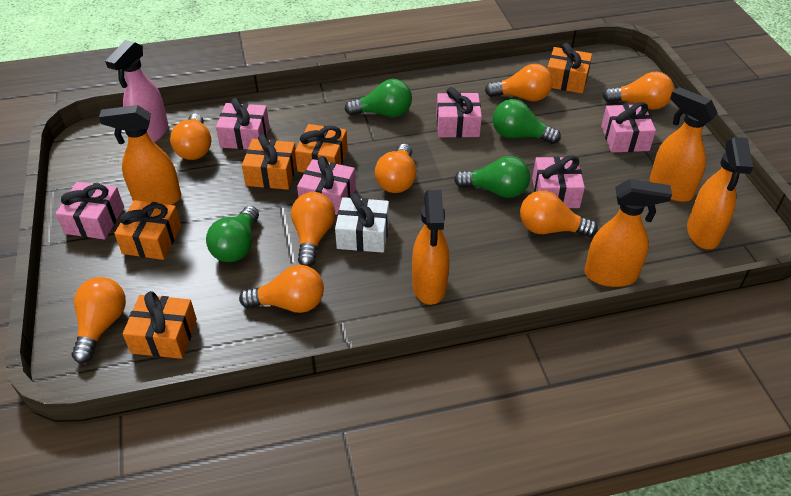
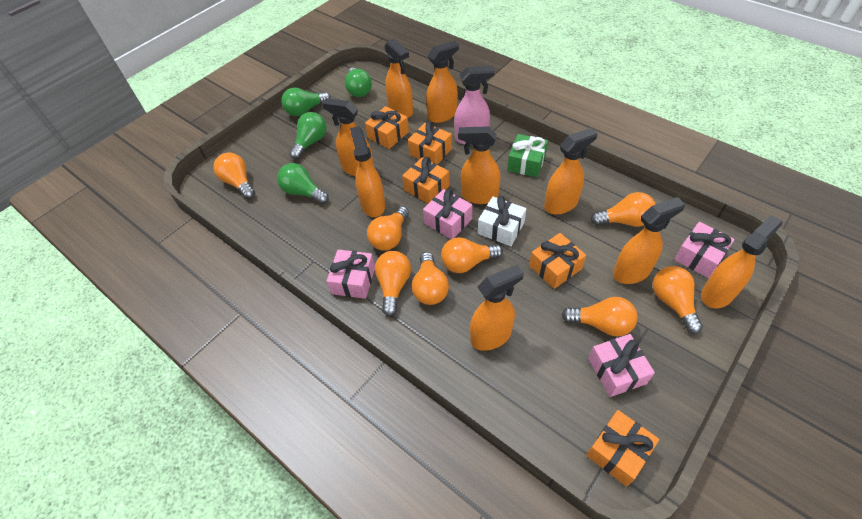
green gift: 0 -> 1
orange spray bottle: 5 -> 9
pink gift: 6 -> 4

